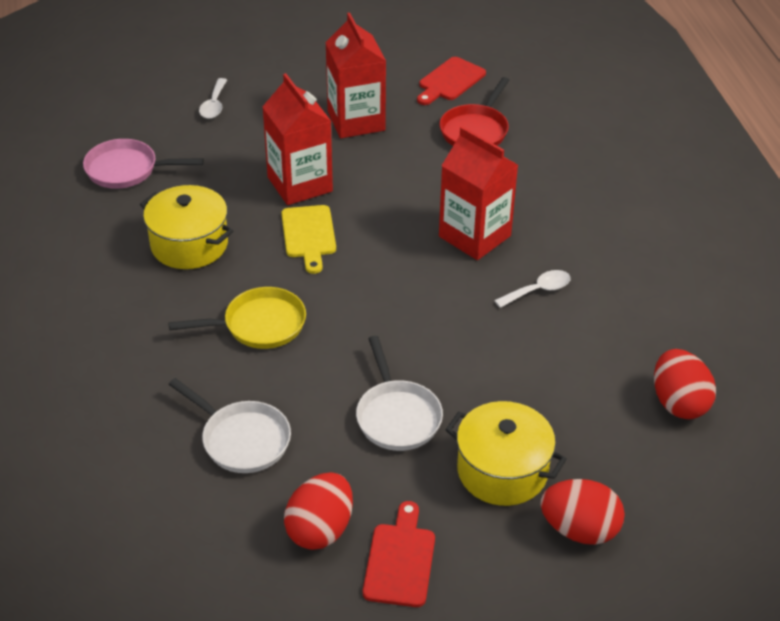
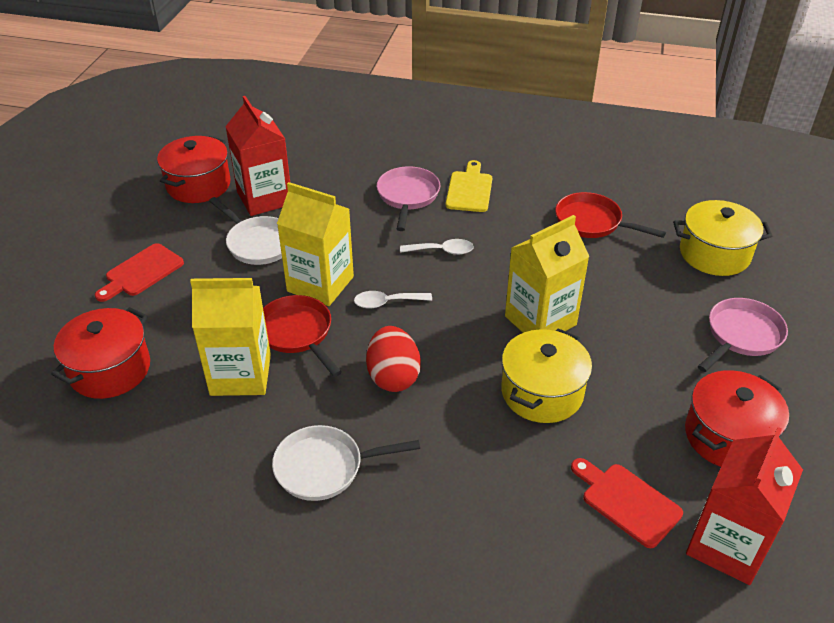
pink pan: 1 -> 2
red carton: 3 -> 2
red egg: 3 -> 1
red pan: 1 -> 2
red pot: 0 -> 3
yellow carton: 0 -> 3
yellow pan: 1 -> 0

